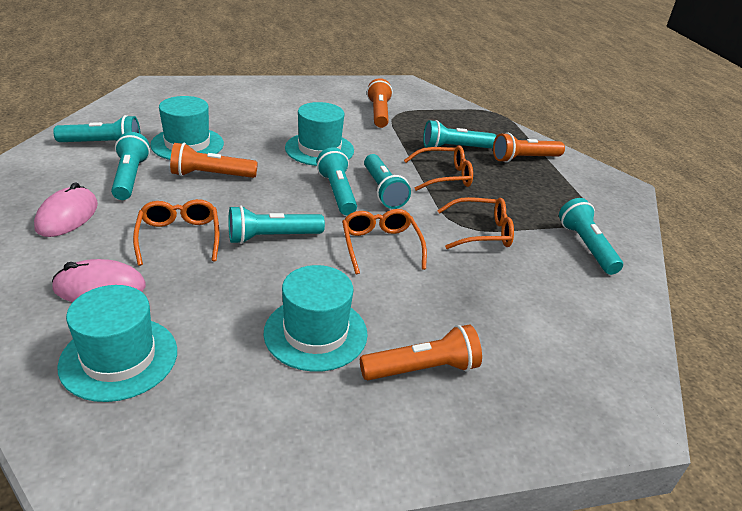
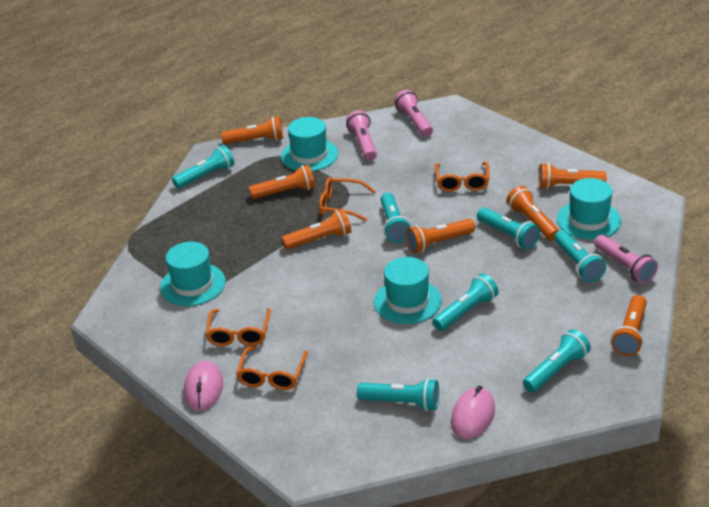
orange flashlight: 4 -> 7
pink flashlight: 0 -> 3

